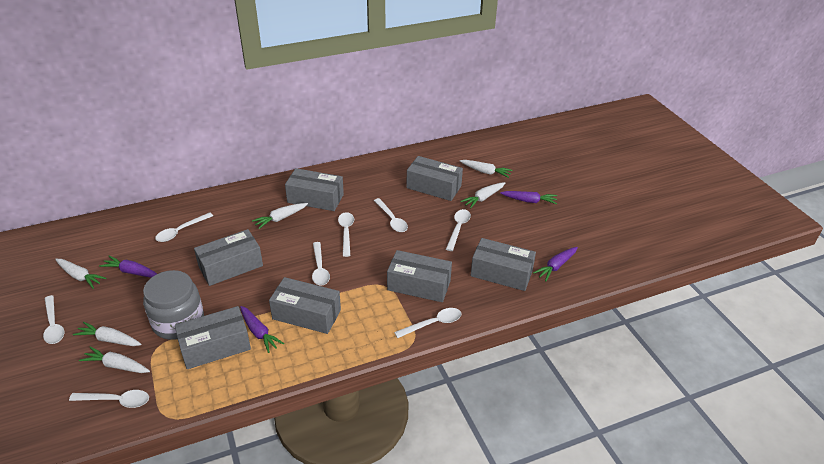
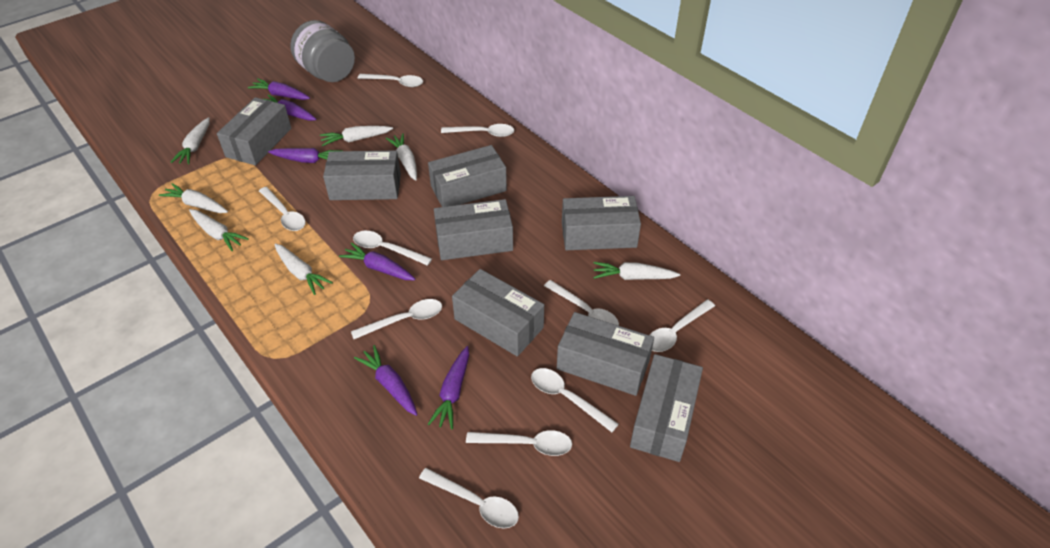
grey box: 7 -> 8
purple carrot: 4 -> 6
white carrot: 6 -> 7
white spoon: 8 -> 10

